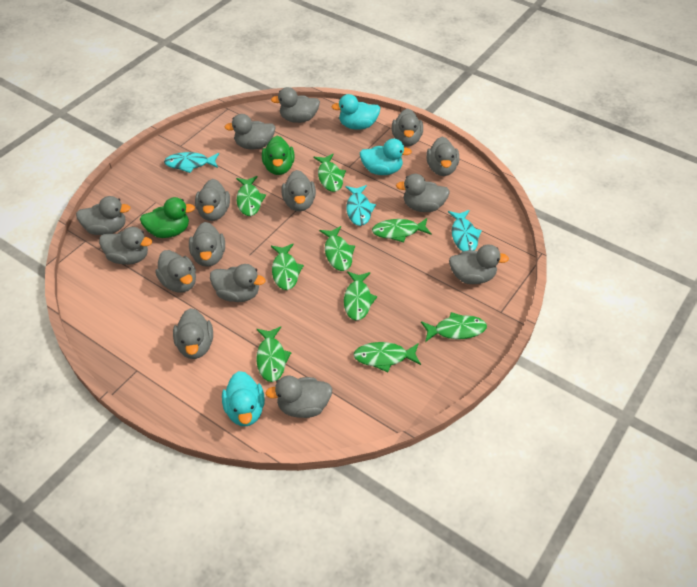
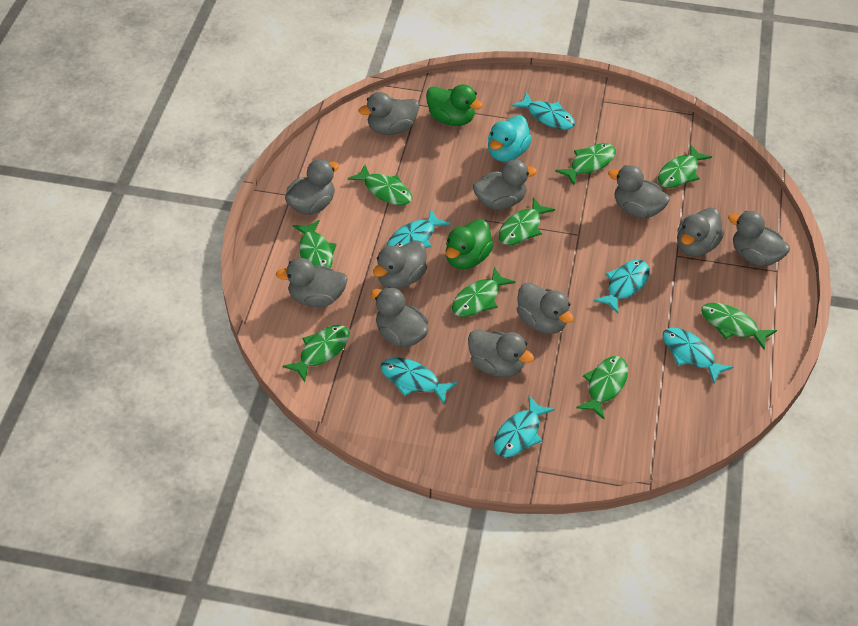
grey duck: 15 -> 11
turquoise duck: 3 -> 1
turquoise fish: 3 -> 6

